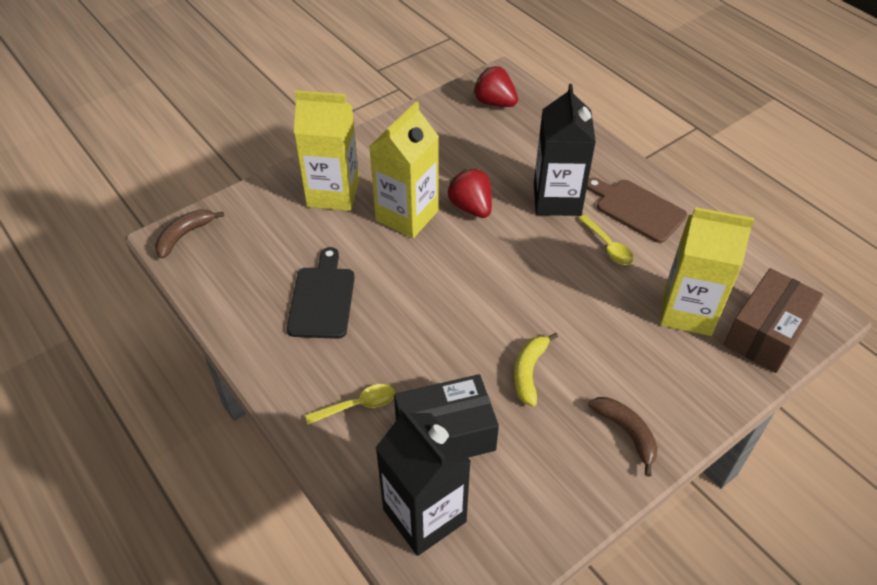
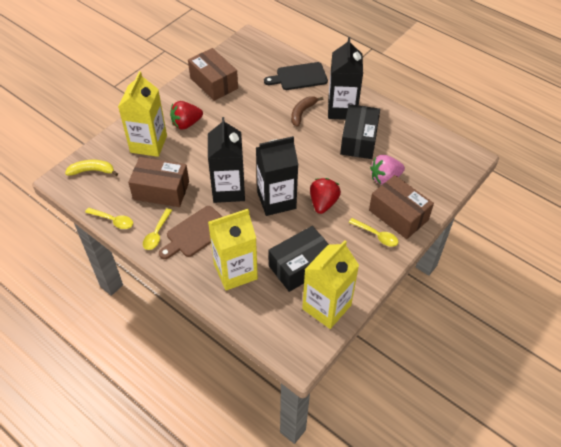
black box: 1 -> 2
black carton: 2 -> 3
brown banana: 2 -> 1
brown box: 1 -> 3
pink strawberry: 0 -> 1
yellow spoon: 2 -> 3

